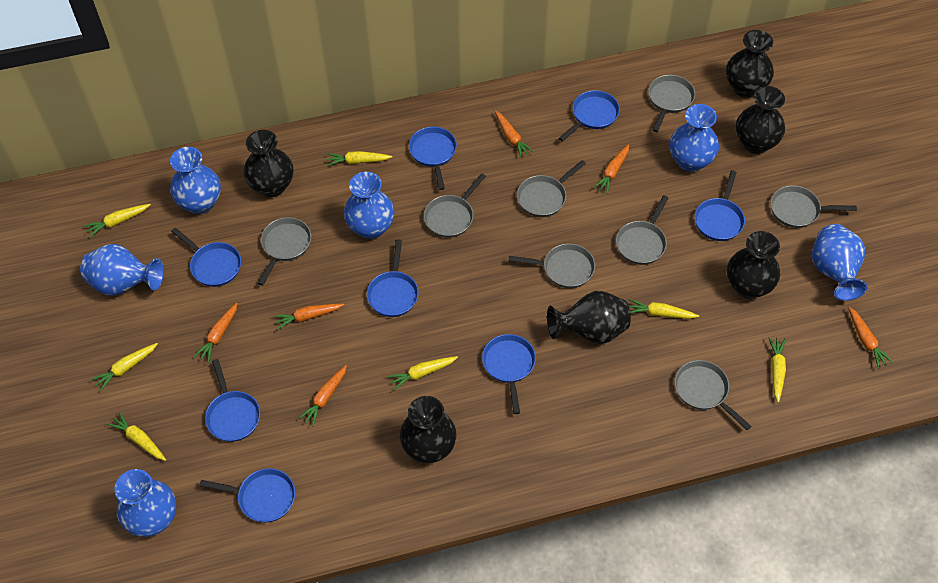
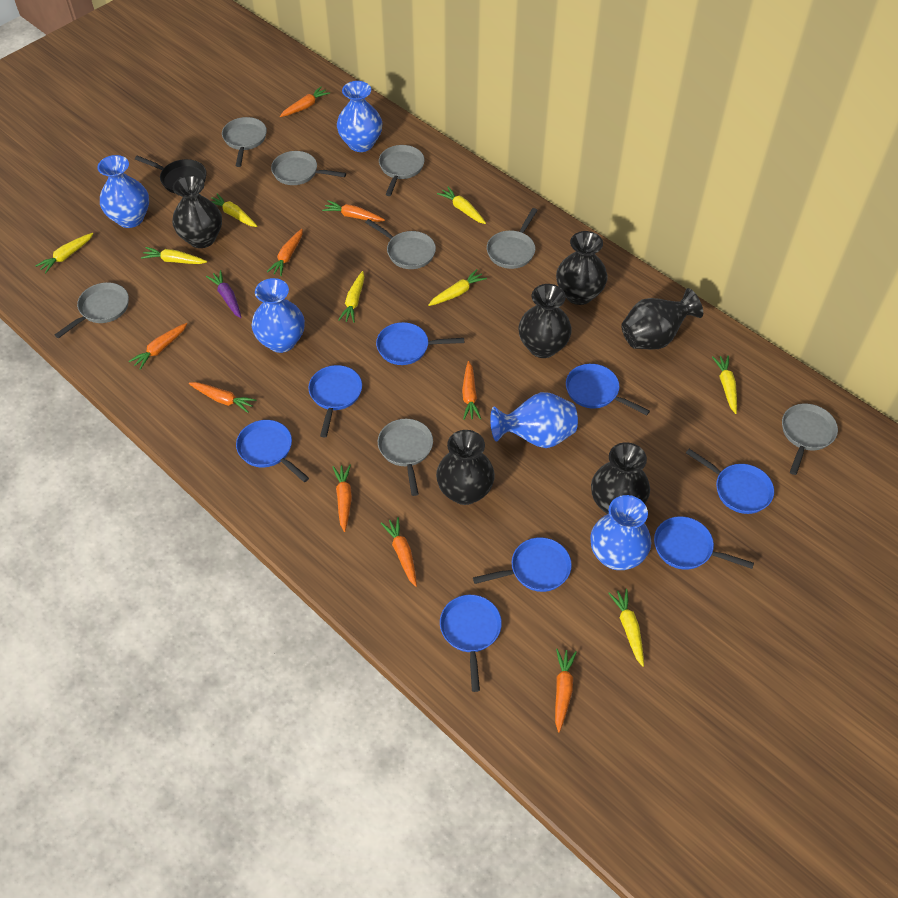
black pan: 0 -> 1
blue vase: 6 -> 5
orange carrot: 6 -> 9
purple carrot: 0 -> 1
yellow carrot: 7 -> 8

